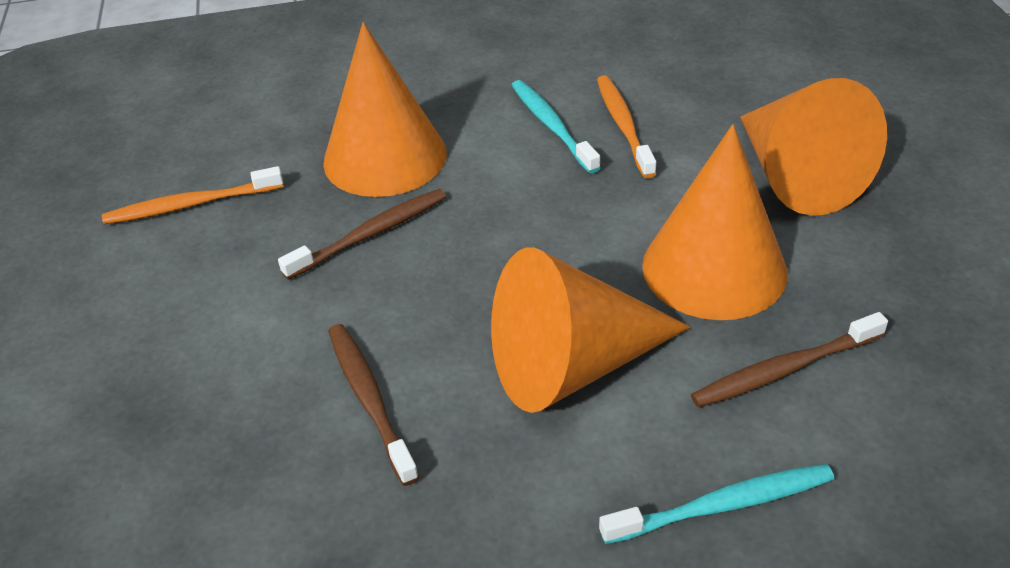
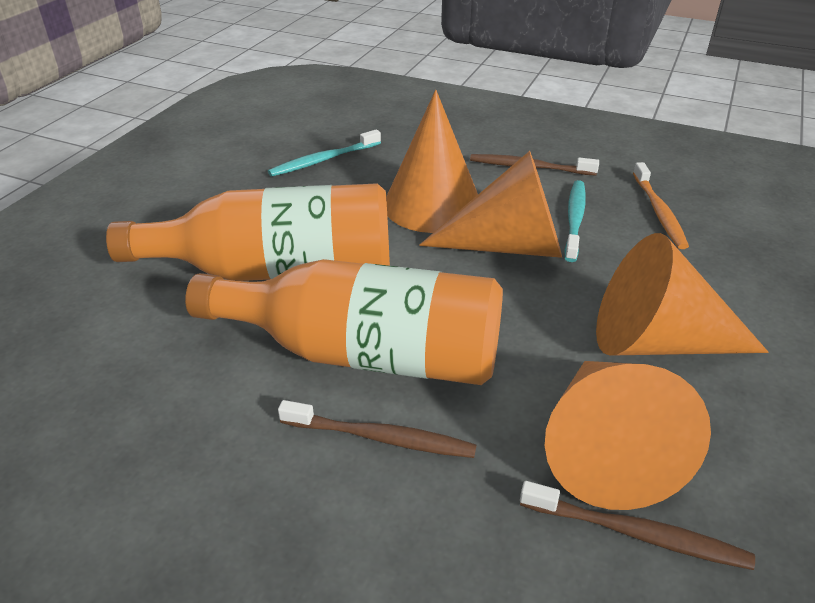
orange bottle: 0 -> 2
orange toothbrush: 2 -> 1

